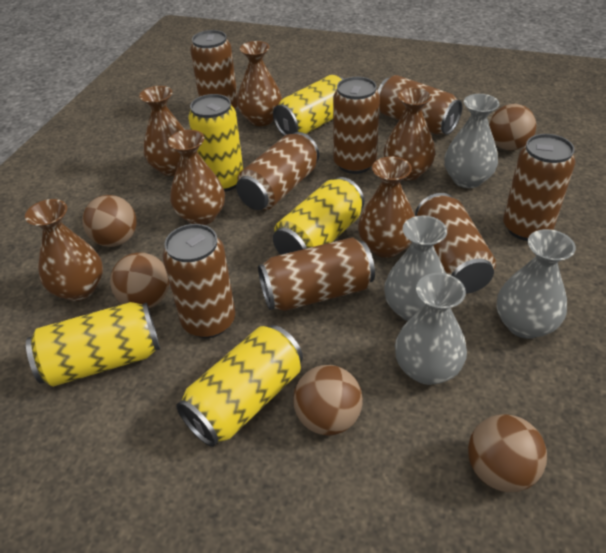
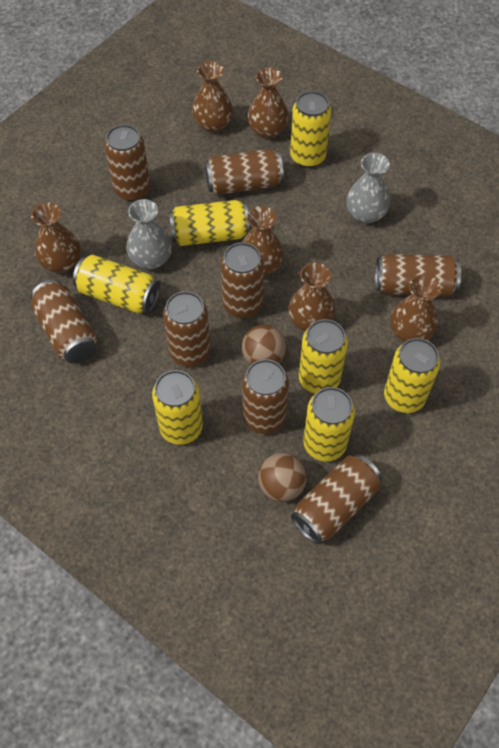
brown ball: 5 -> 2
grey vase: 4 -> 2
yellow can: 5 -> 7

